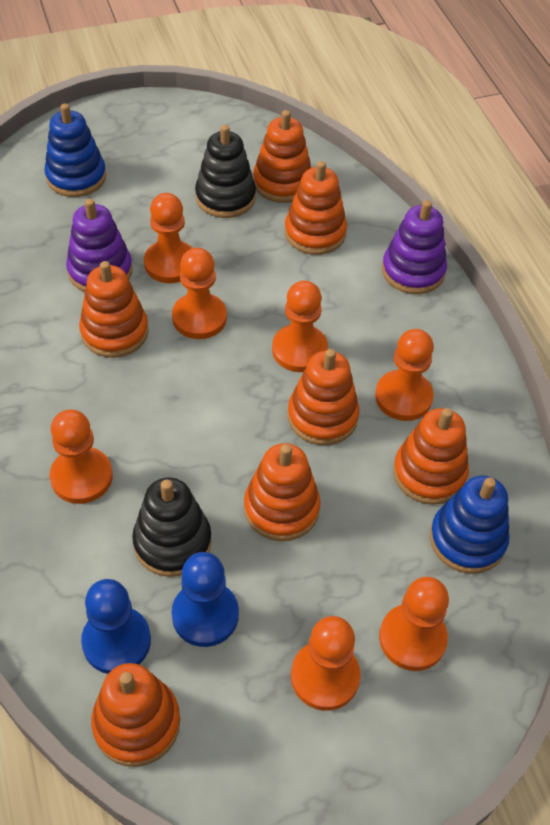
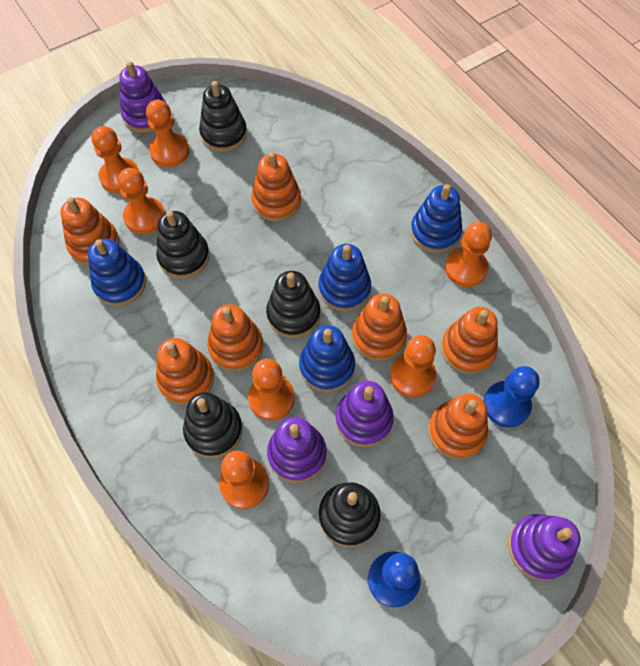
black stacking toy: 2 -> 5
blue stacking toy: 2 -> 4
purple stacking toy: 2 -> 4

